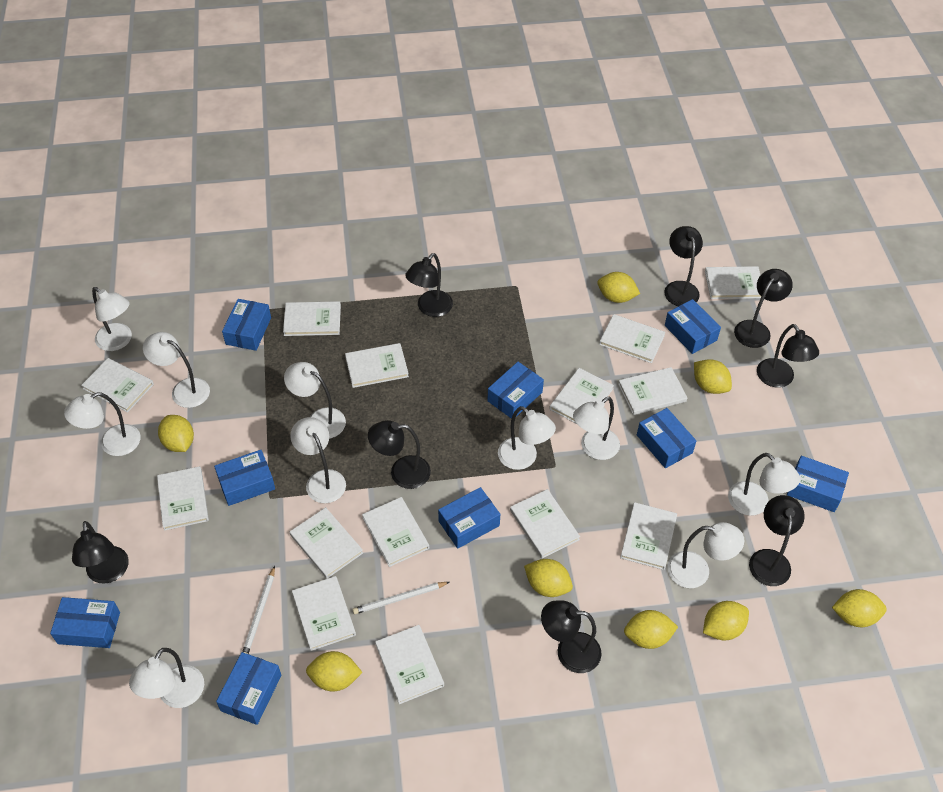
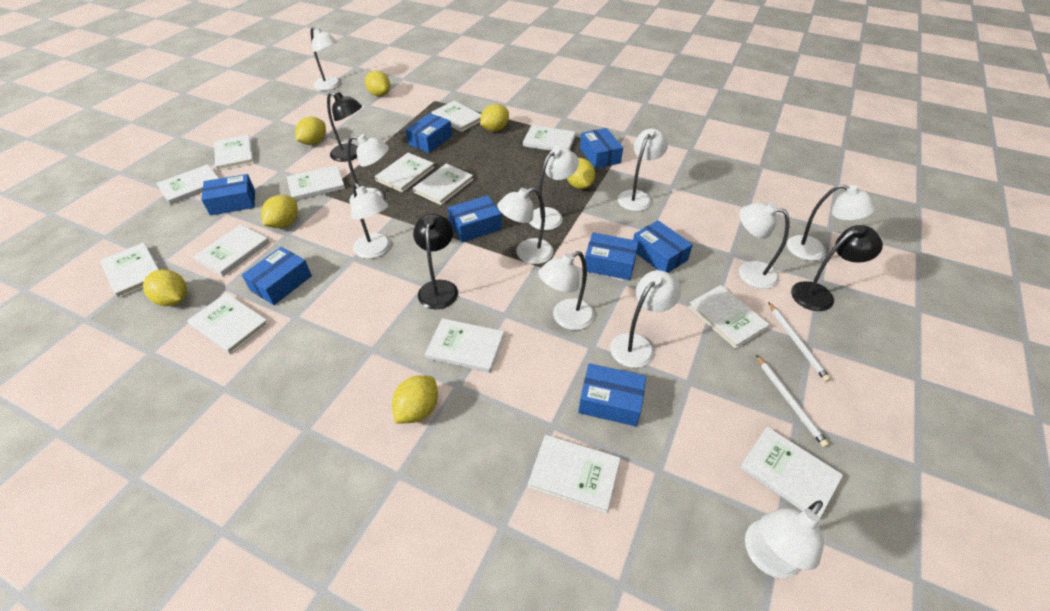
black lamp: 8 -> 3
blue box: 9 -> 8
white lamp: 10 -> 11
yellow lemon: 8 -> 7

